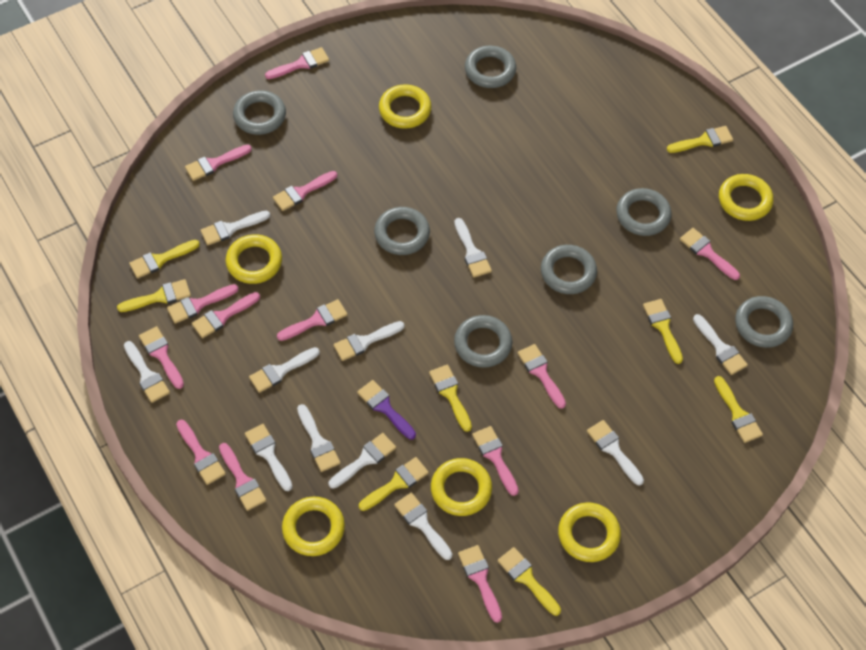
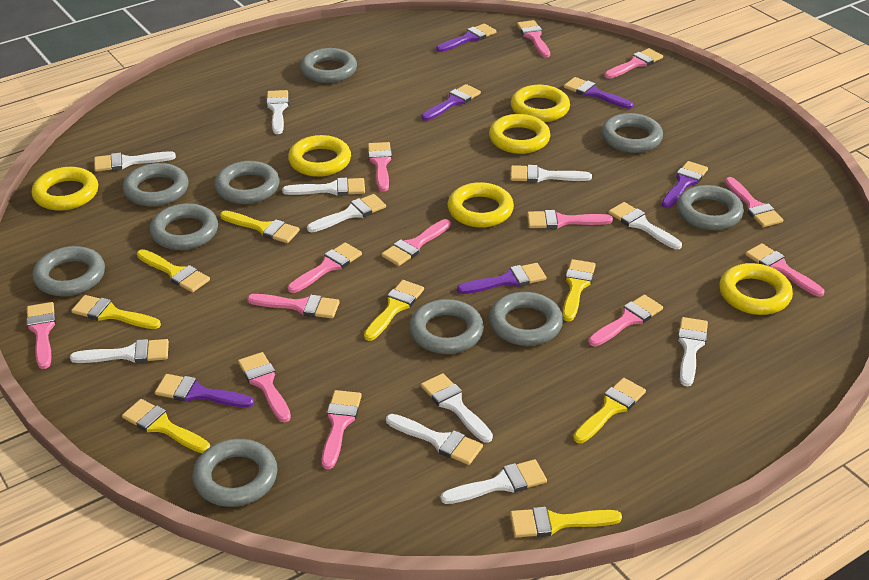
grey ring: 7 -> 10
purple brush: 1 -> 6

